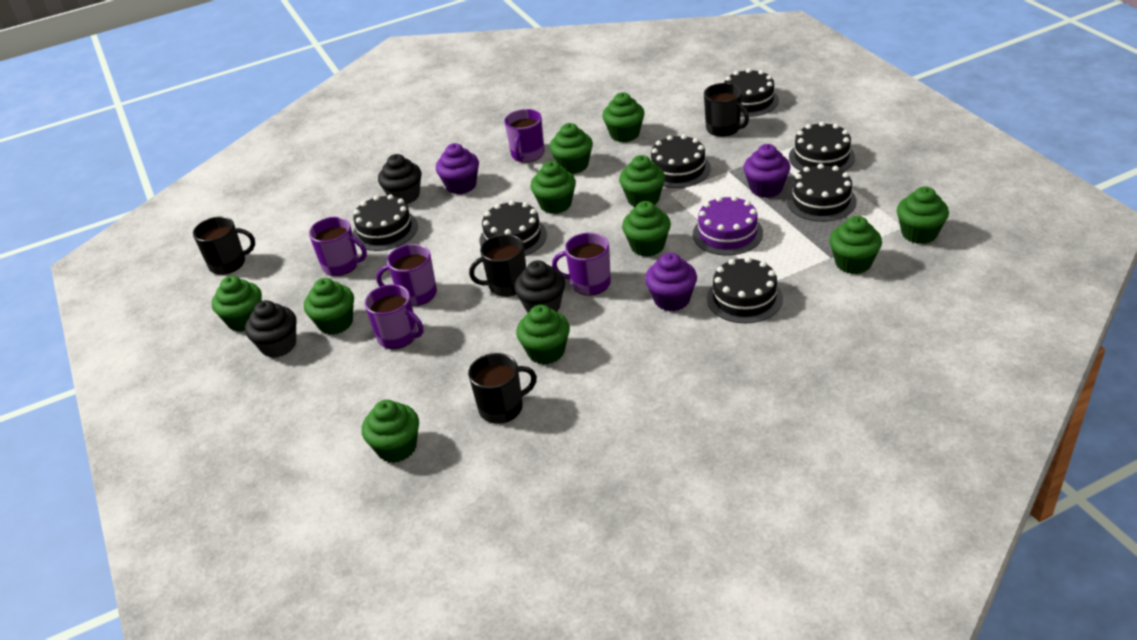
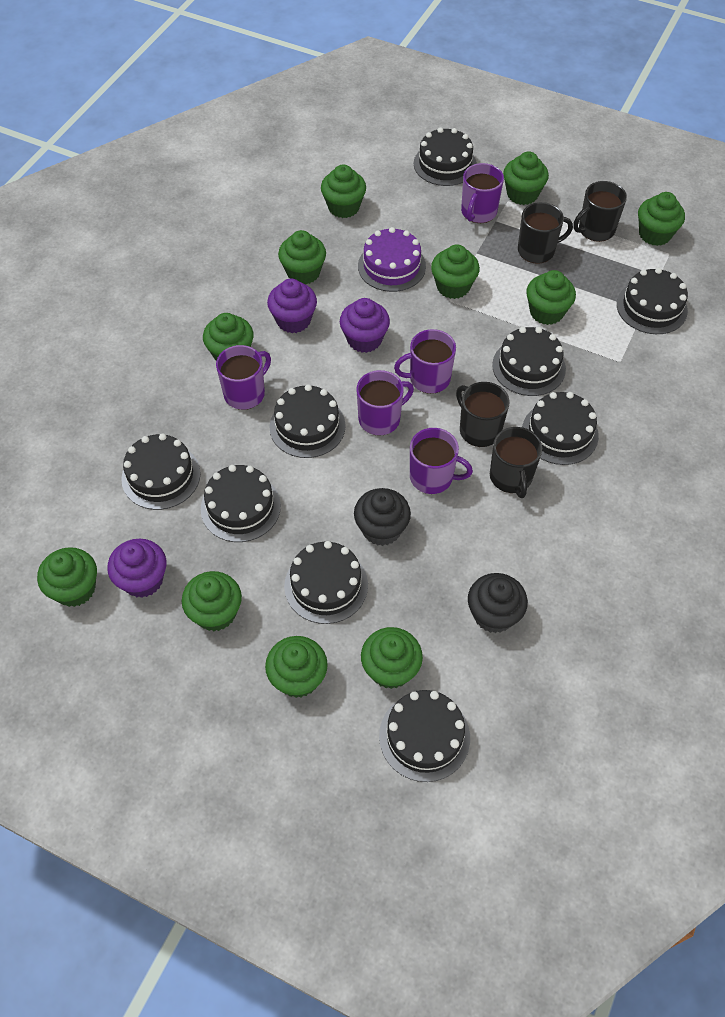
black cake: 7 -> 9
black cupcake: 3 -> 2

